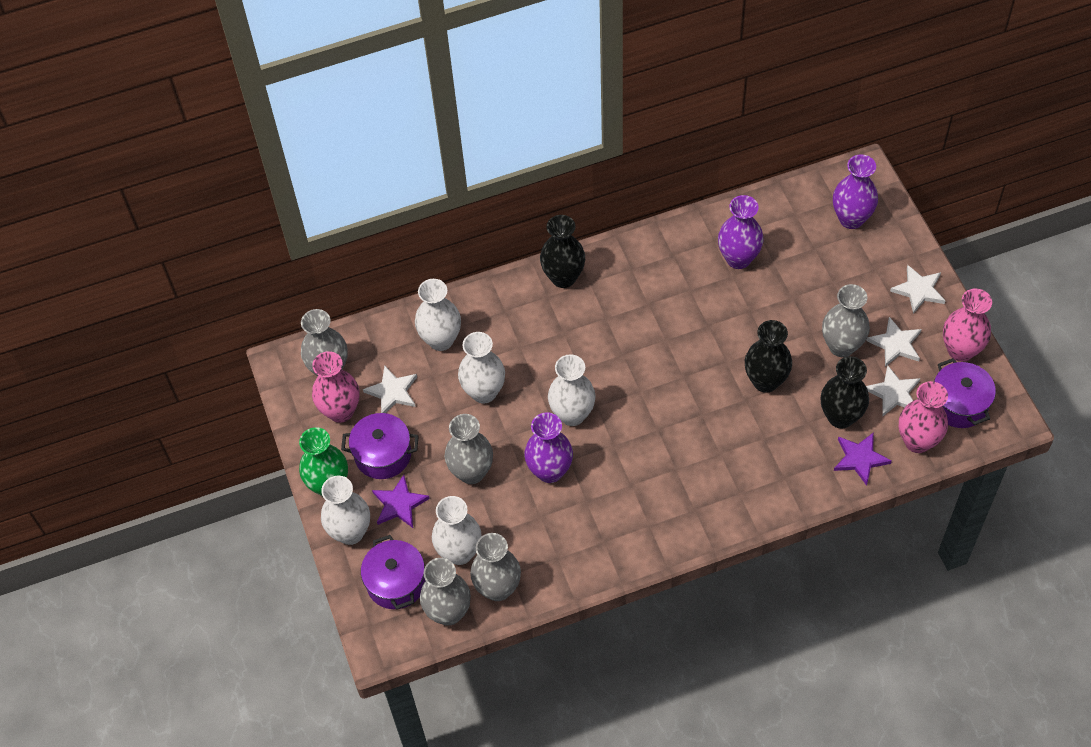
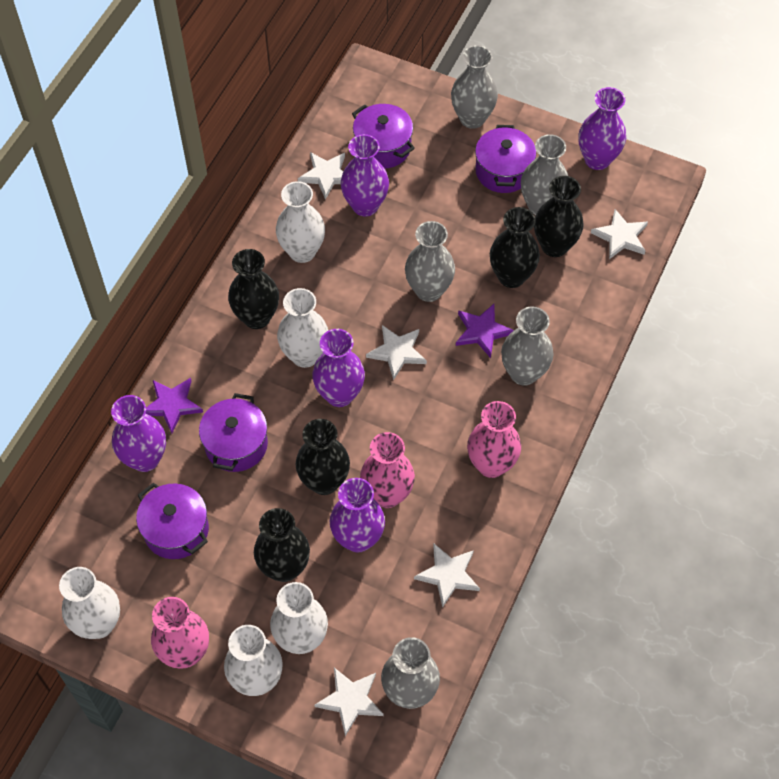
black vase: 3 -> 5
green vase: 1 -> 0
purple pot: 3 -> 4
purple vase: 3 -> 5
white star: 4 -> 5

